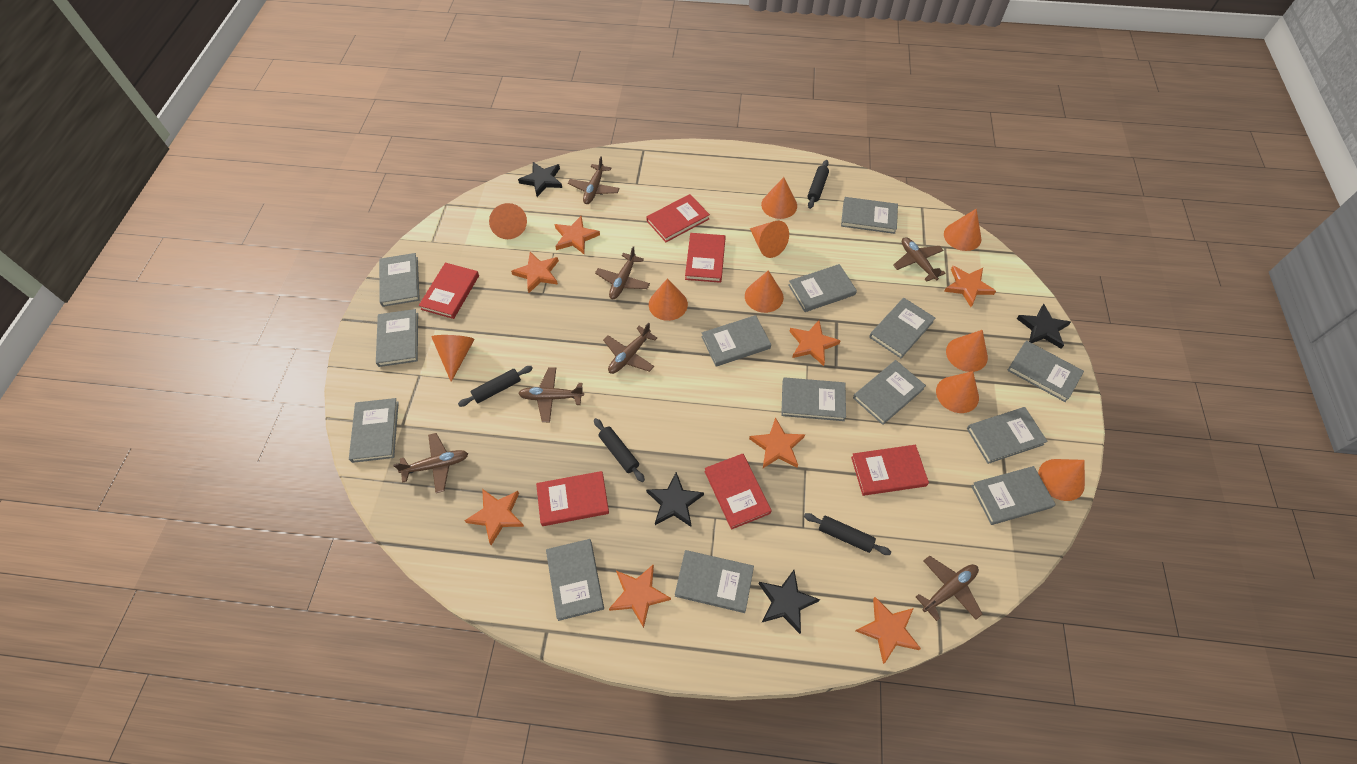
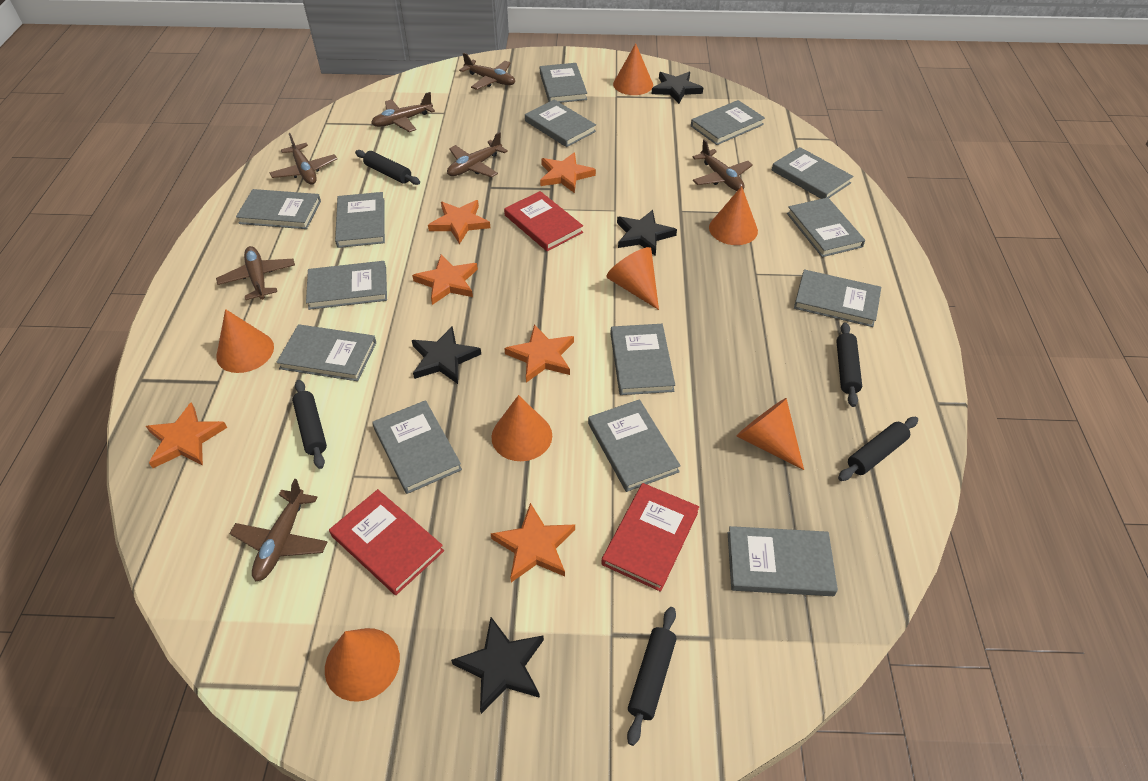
black rolling pin: 4 -> 5
orange cone: 10 -> 7
orange star: 8 -> 6
red book: 6 -> 3

